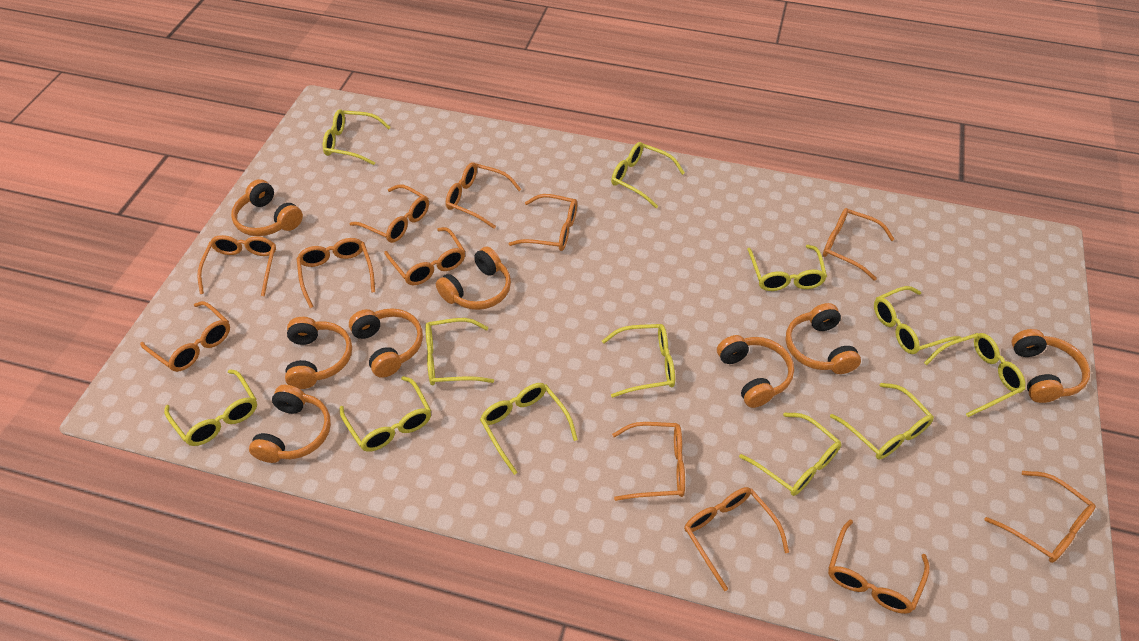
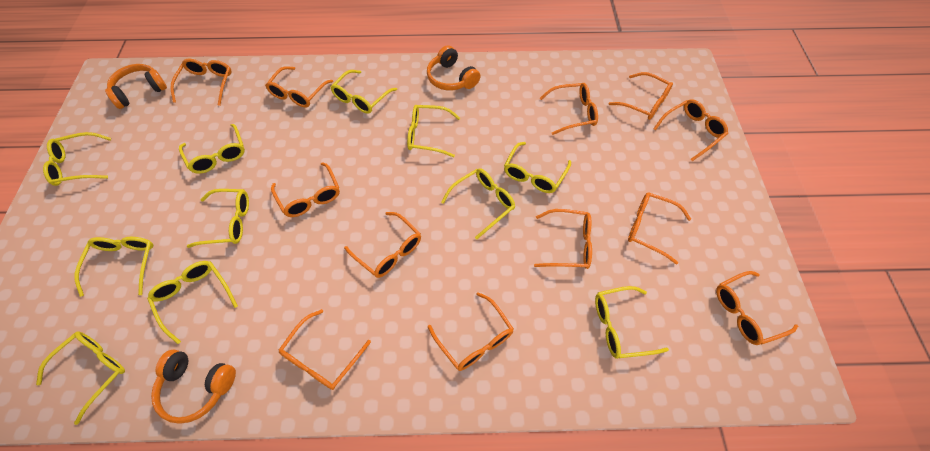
orange headphones: 8 -> 3
yellow glasses: 12 -> 11

